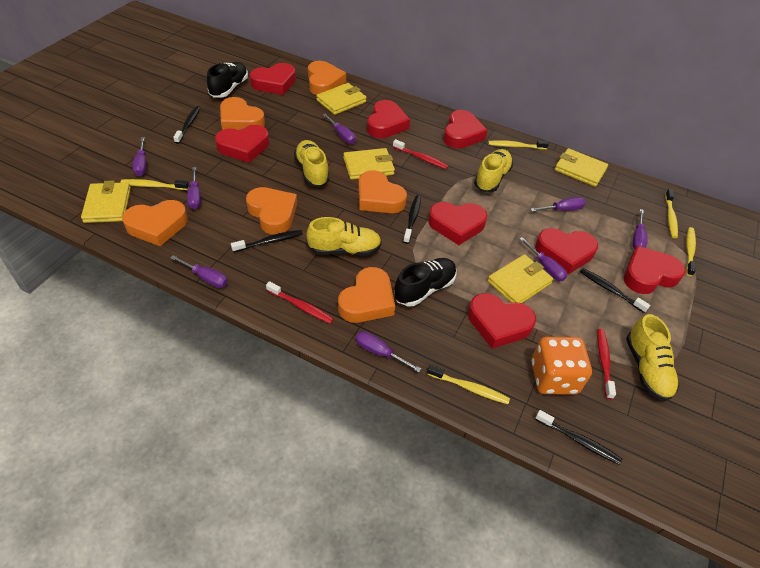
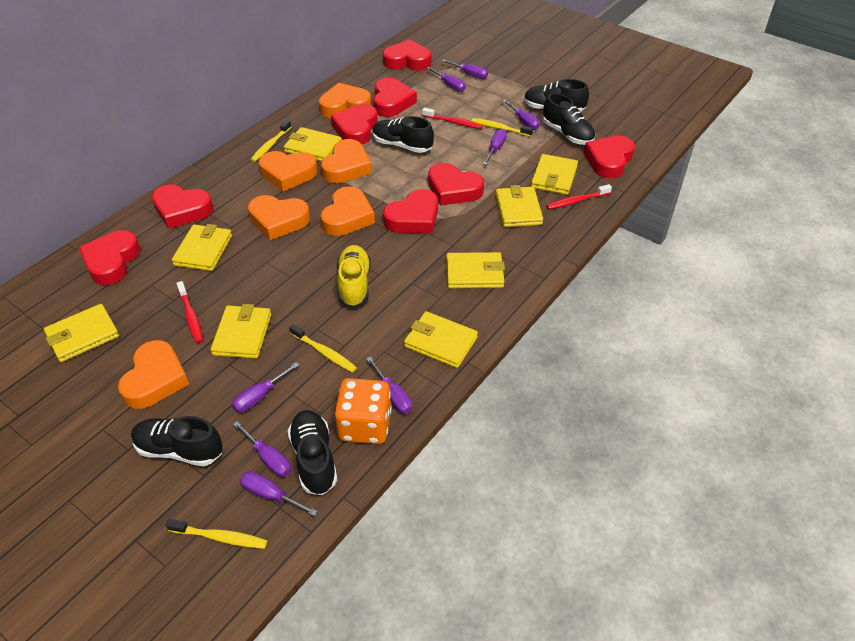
black shoe: 2 -> 5
black toothbrush: 5 -> 0
yellow shoe: 4 -> 1
yellow toothbrush: 5 -> 4
yellow wallet: 5 -> 8

